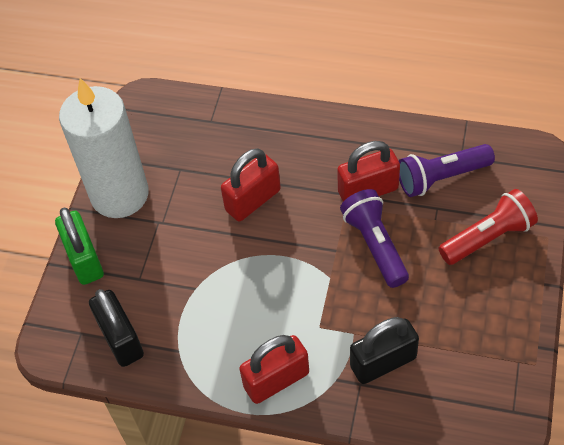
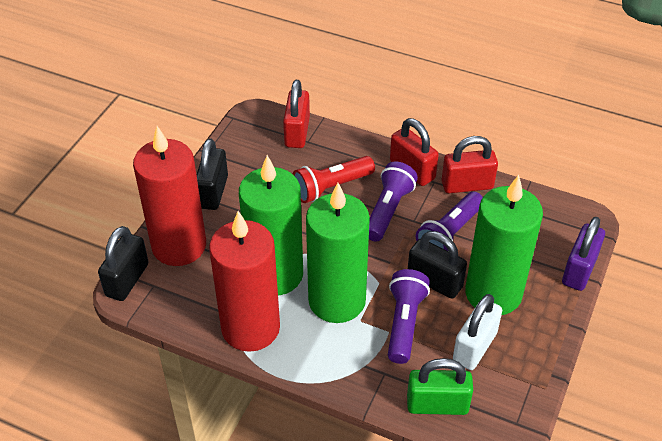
black padlock: 2 -> 3
green candle: 0 -> 3
purple flashlight: 2 -> 3
purple padlock: 0 -> 1
red candle: 0 -> 2
white candle: 1 -> 0
white padlock: 0 -> 1

